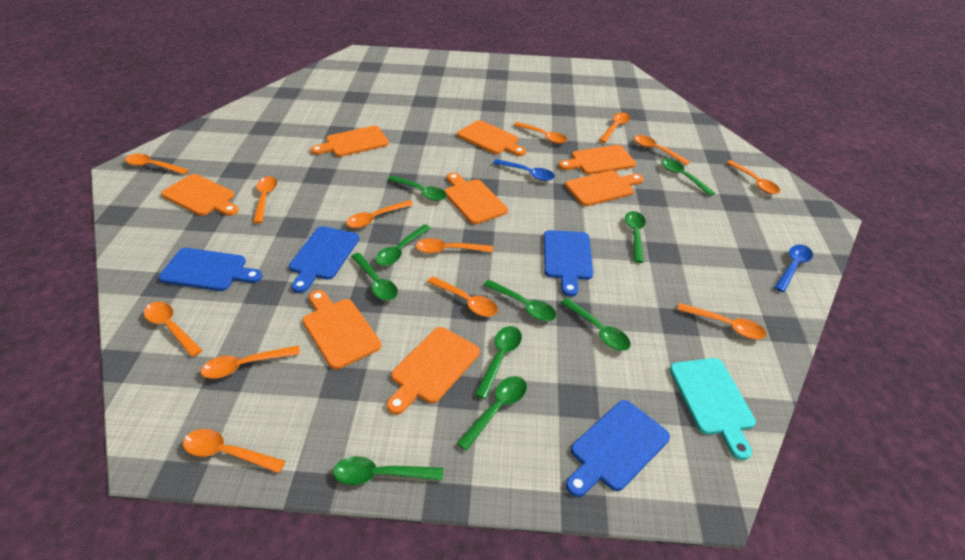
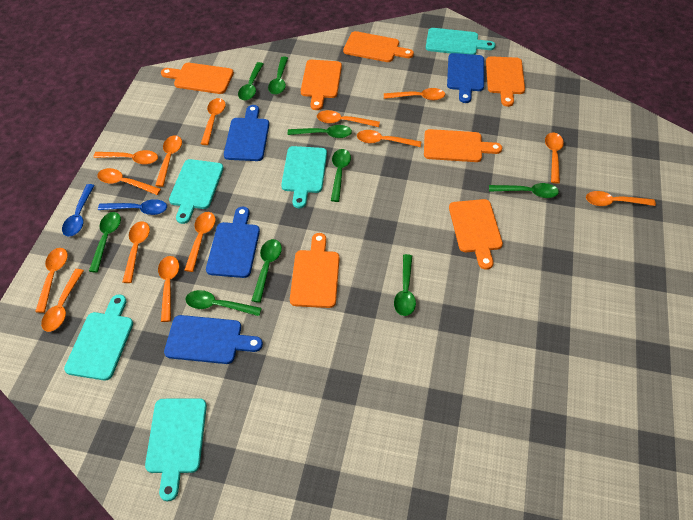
green spoon: 10 -> 9
orange cutting board: 8 -> 7
orange spoon: 13 -> 14
turquoise cutting board: 1 -> 5

